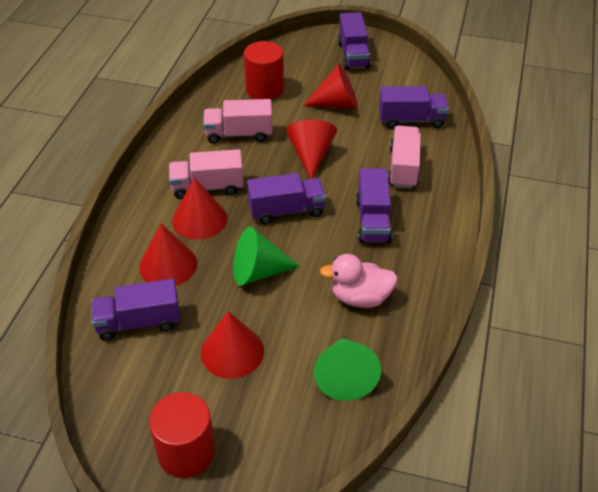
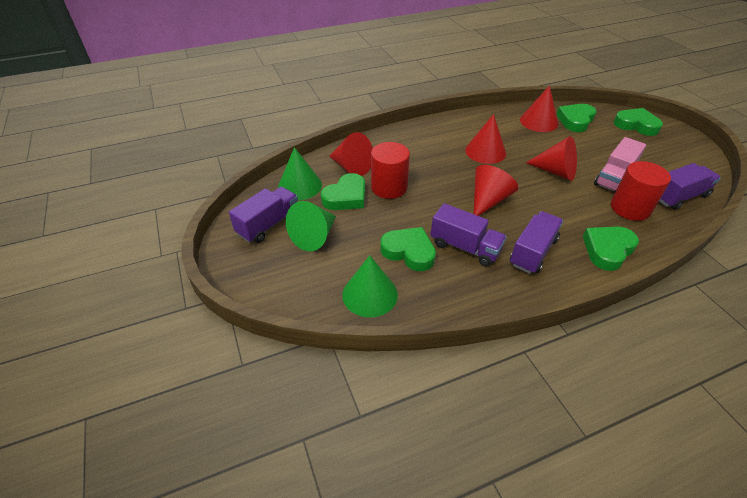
green cone: 2 -> 3
green heart: 0 -> 5
pink duck: 1 -> 0
pink truck: 3 -> 1
purple truck: 5 -> 4

